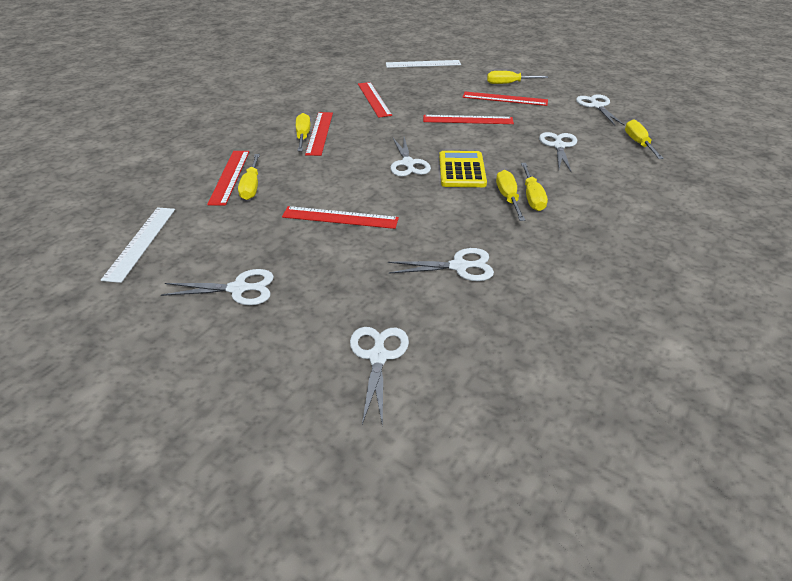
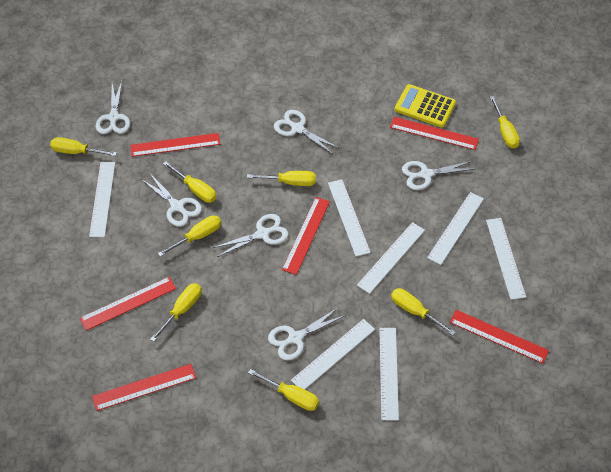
white ruler: 2 -> 7
yellow screwdriver: 6 -> 8

